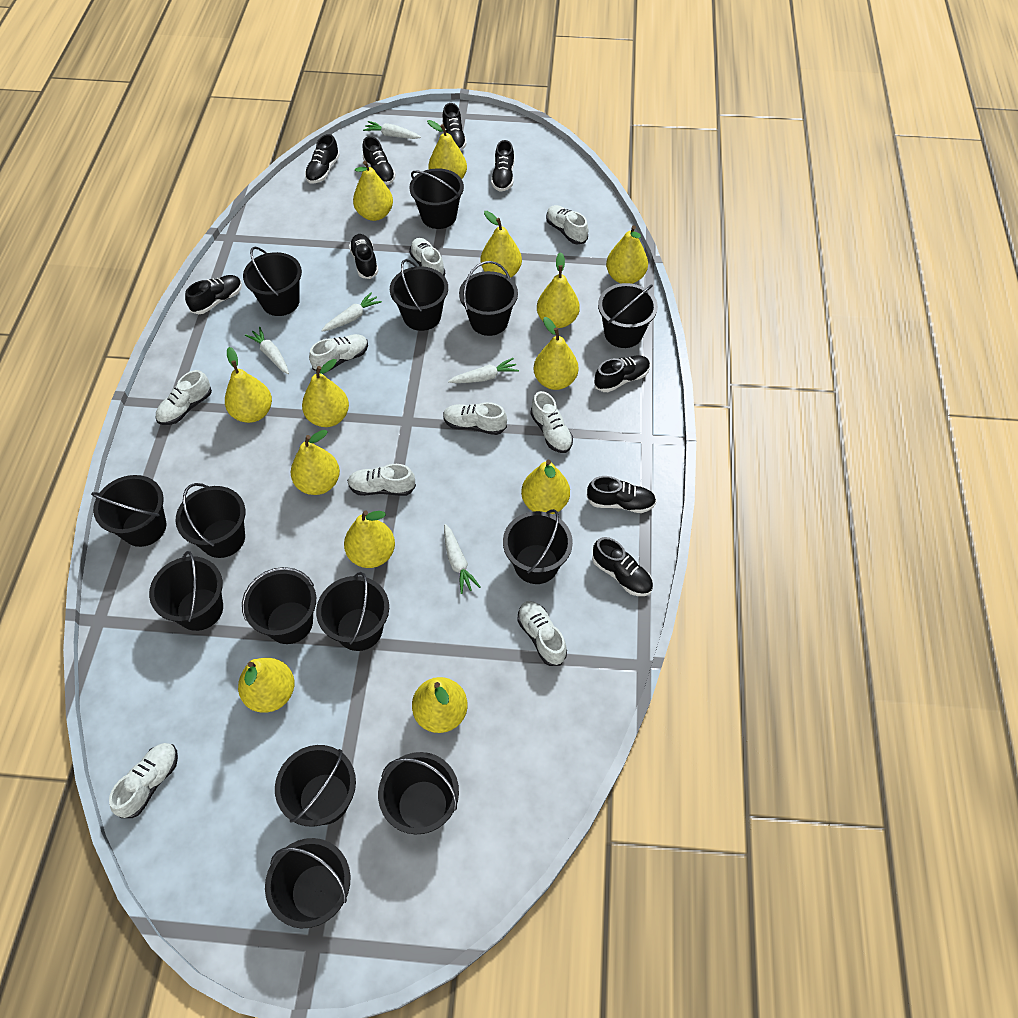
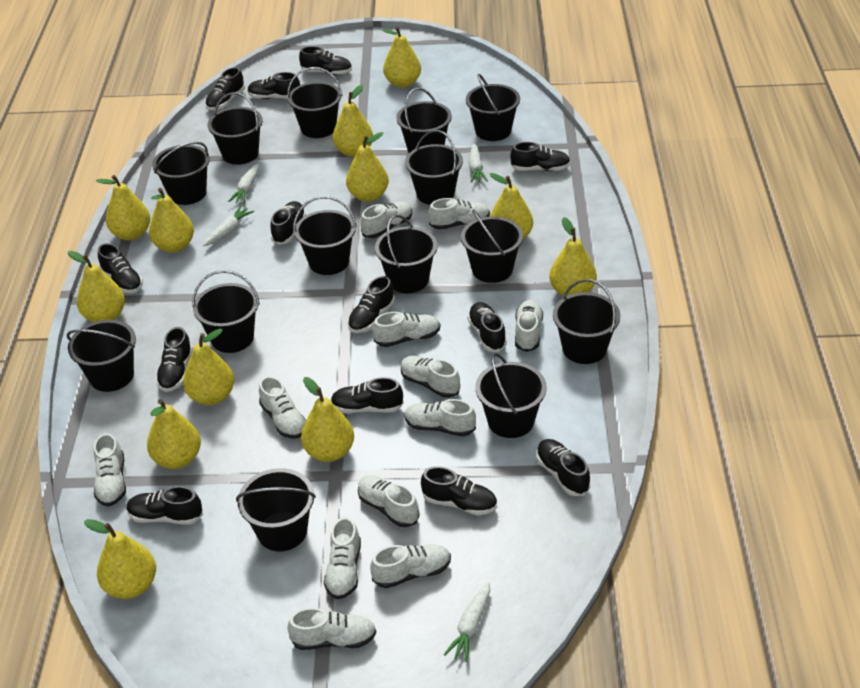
black shoe: 9 -> 13
white carrot: 5 -> 4
white shoe: 9 -> 12
yellow pear: 13 -> 12

